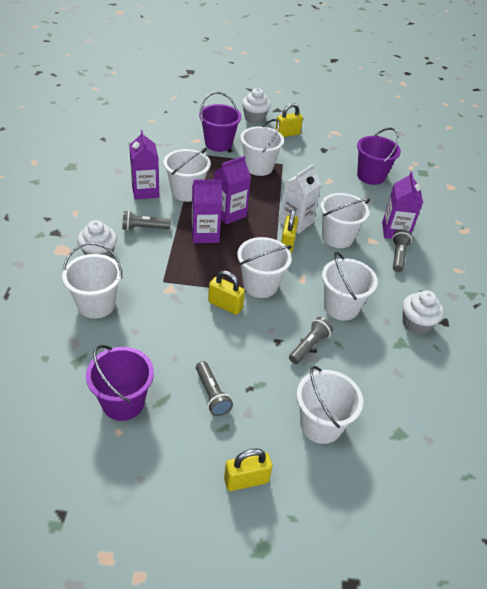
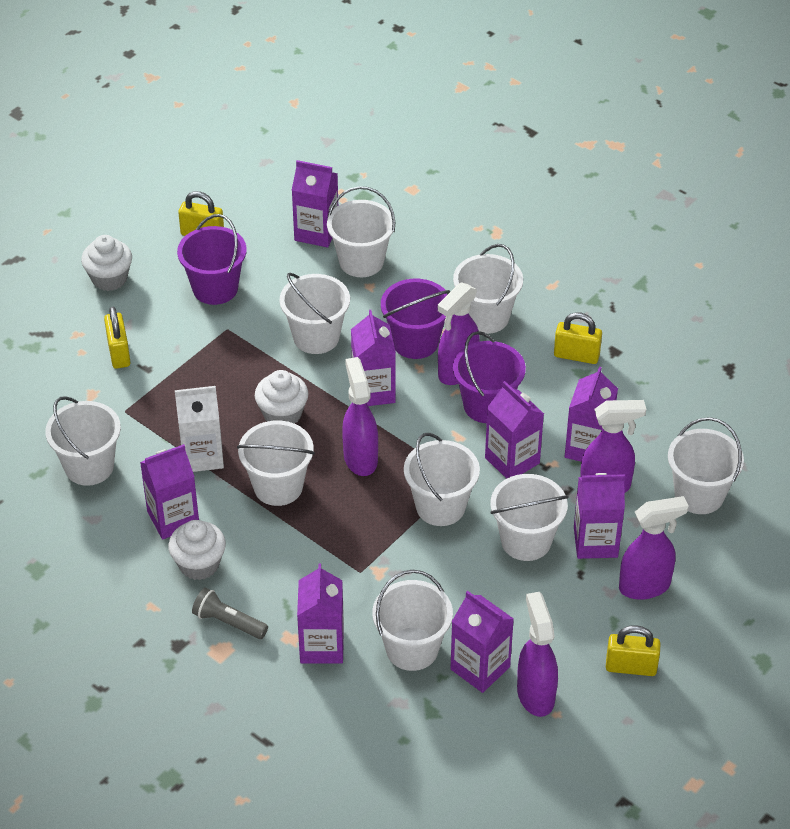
grey flashlight: 4 -> 1
purple carton: 4 -> 8
purple spray bottle: 0 -> 5
white bucket: 7 -> 9

